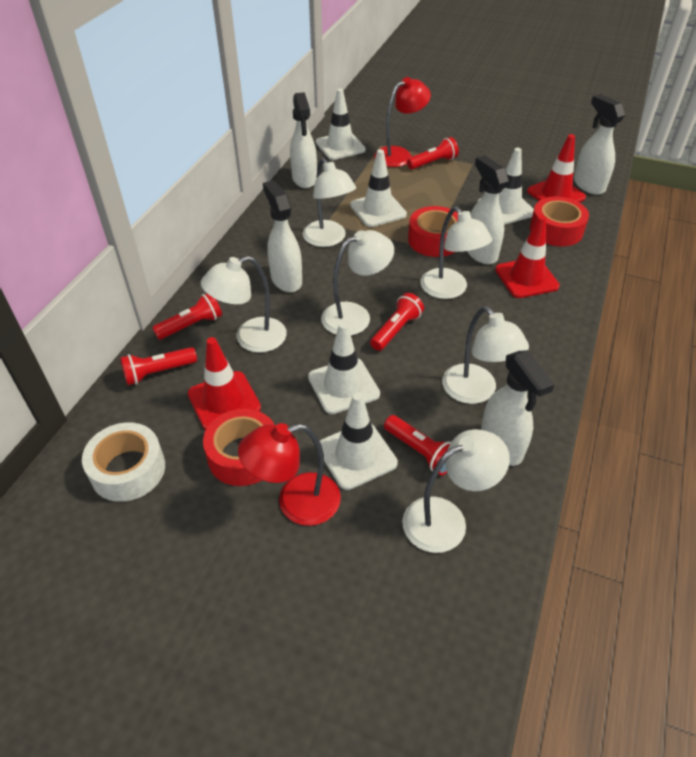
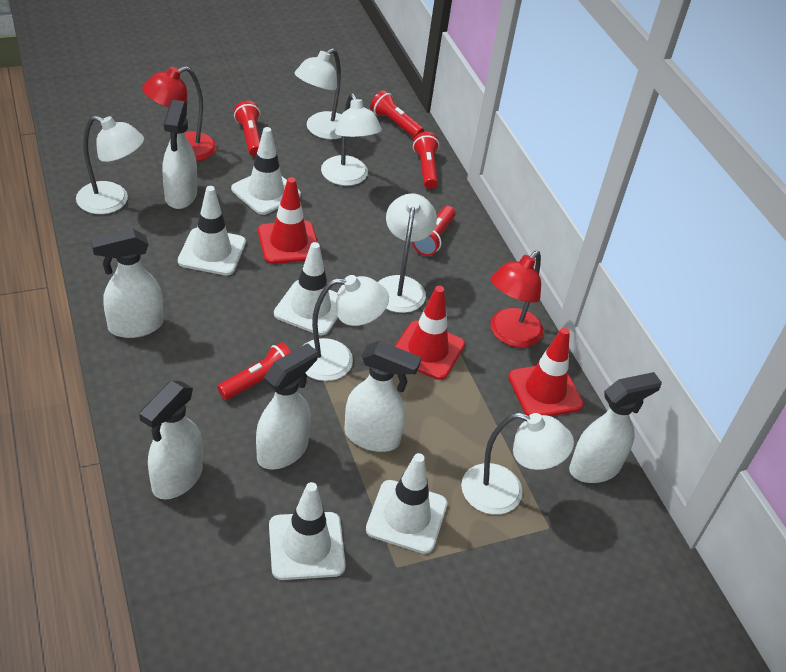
red tape: 3 -> 0
white spray bottle: 5 -> 6
white tape: 1 -> 0

